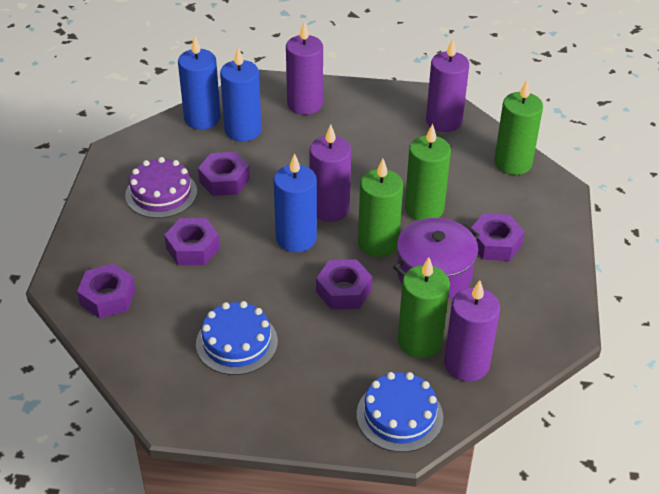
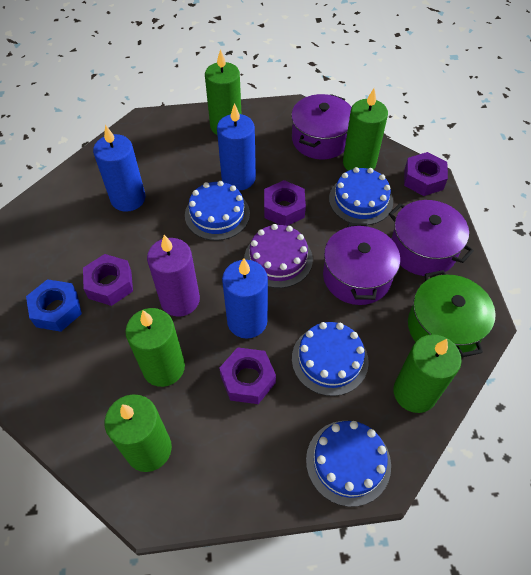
blue cake: 2 -> 4
blue nut: 0 -> 1
green candle: 4 -> 5
green pot: 0 -> 1
purple candle: 4 -> 1
purple nut: 5 -> 4
purple pot: 1 -> 3

